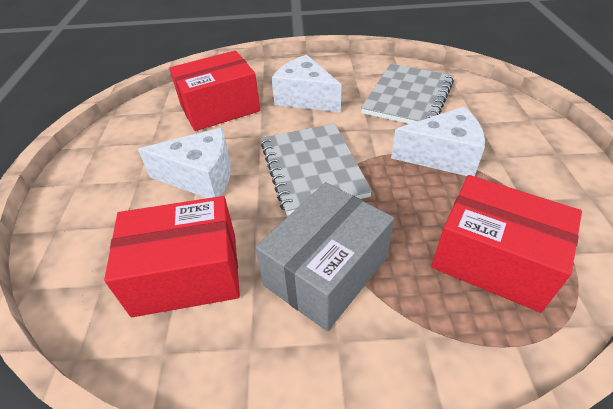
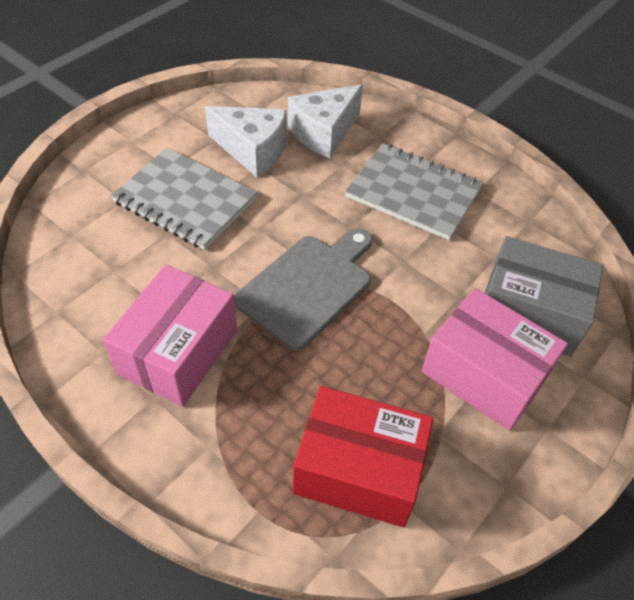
grey cutting board: 0 -> 1
pink box: 0 -> 2
red box: 3 -> 1
white cheese: 3 -> 2

